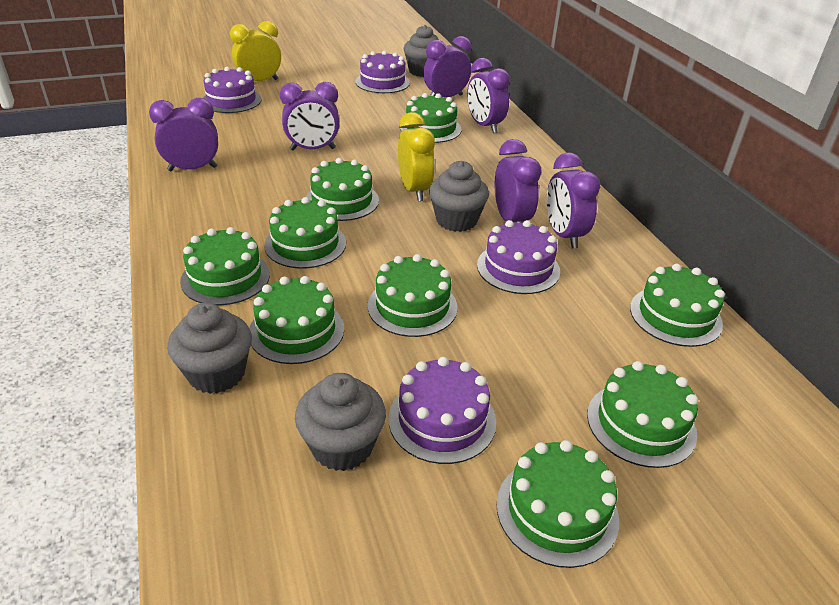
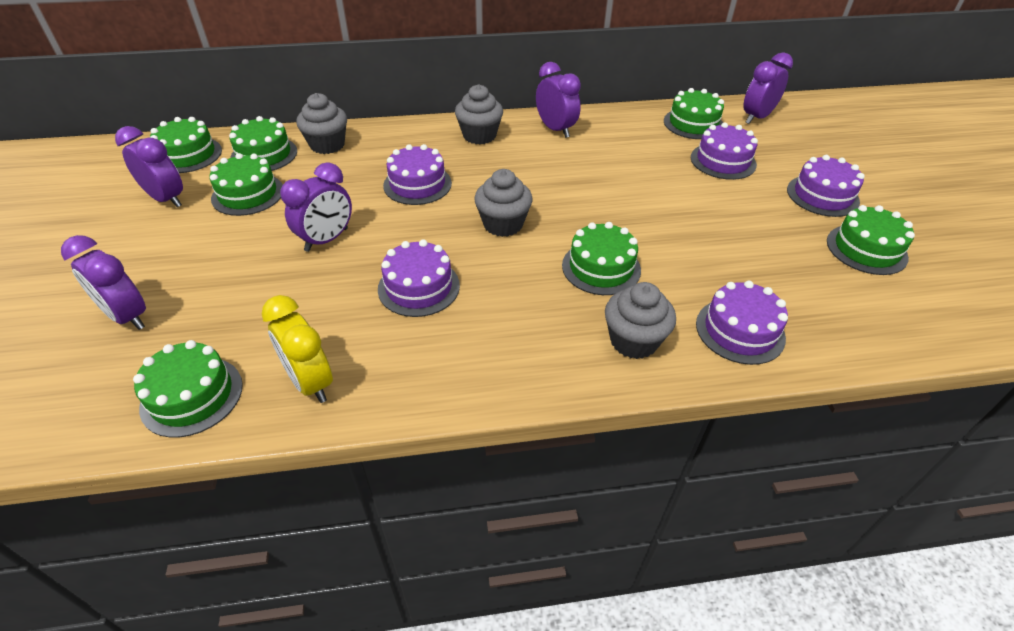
green cake: 9 -> 7
purple cake: 4 -> 5
purple clock: 6 -> 5
yellow clock: 2 -> 1

